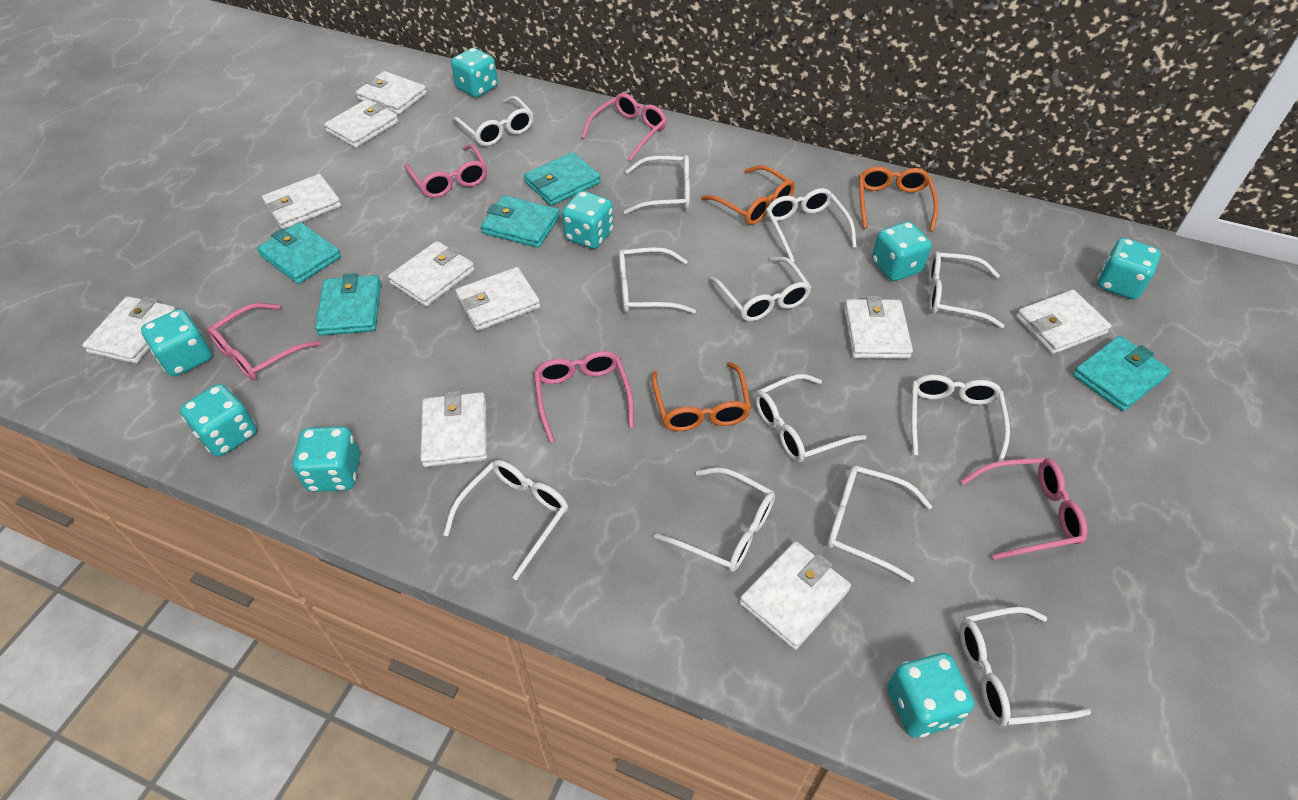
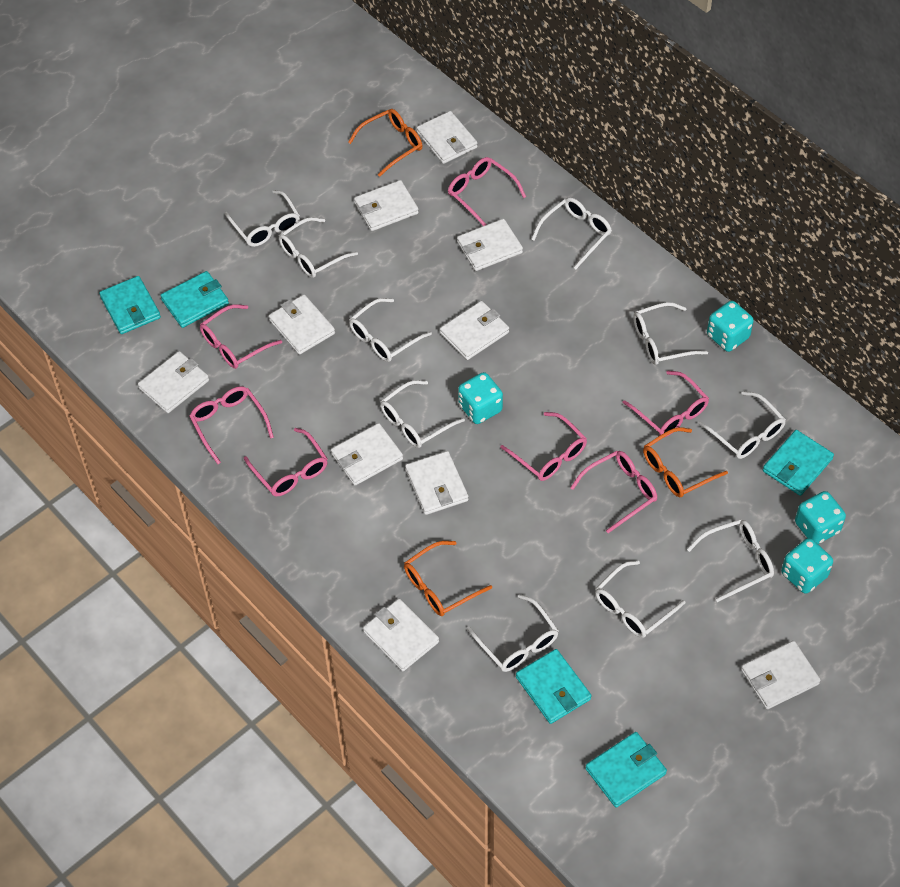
pink glasses: 5 -> 7
turquoise dice: 8 -> 4
white glasses: 12 -> 10

